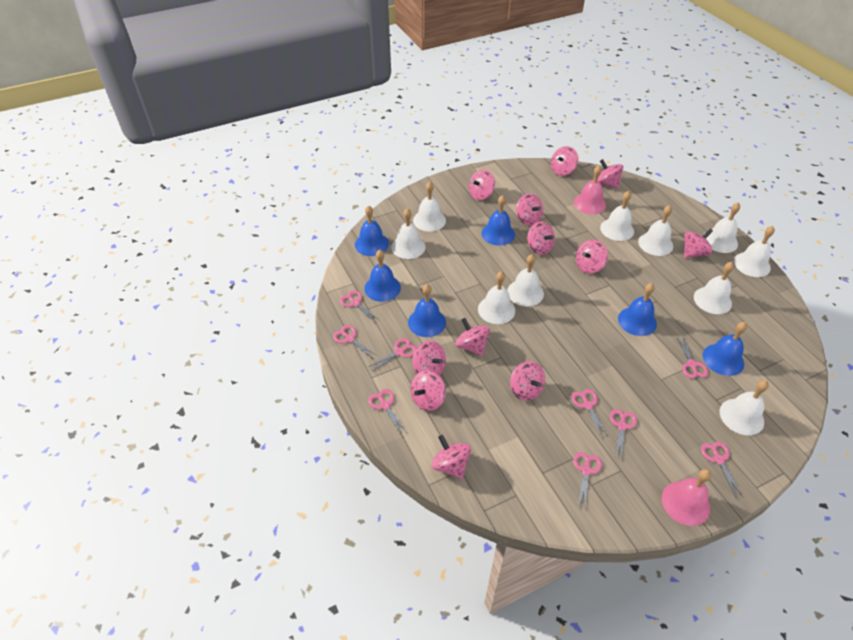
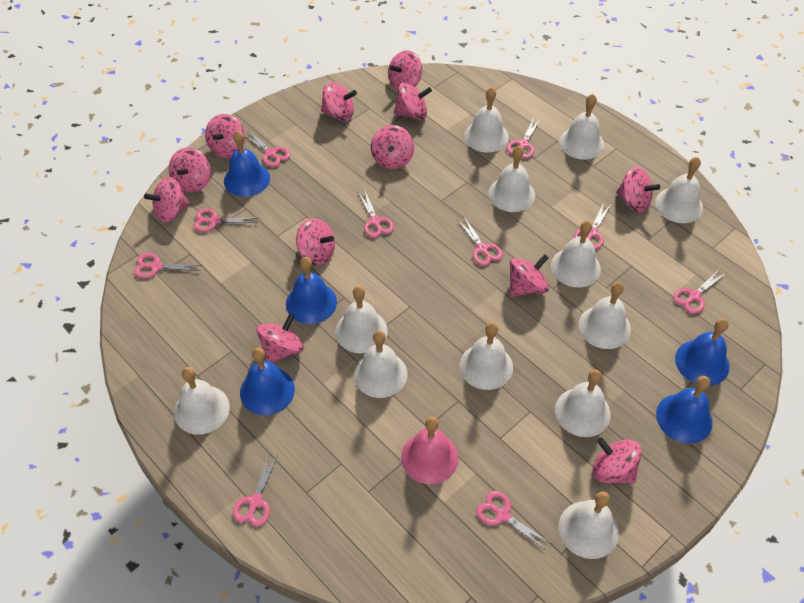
blue bell: 6 -> 5
pink bell: 2 -> 1
pink scissors: 9 -> 10
white bell: 10 -> 12

